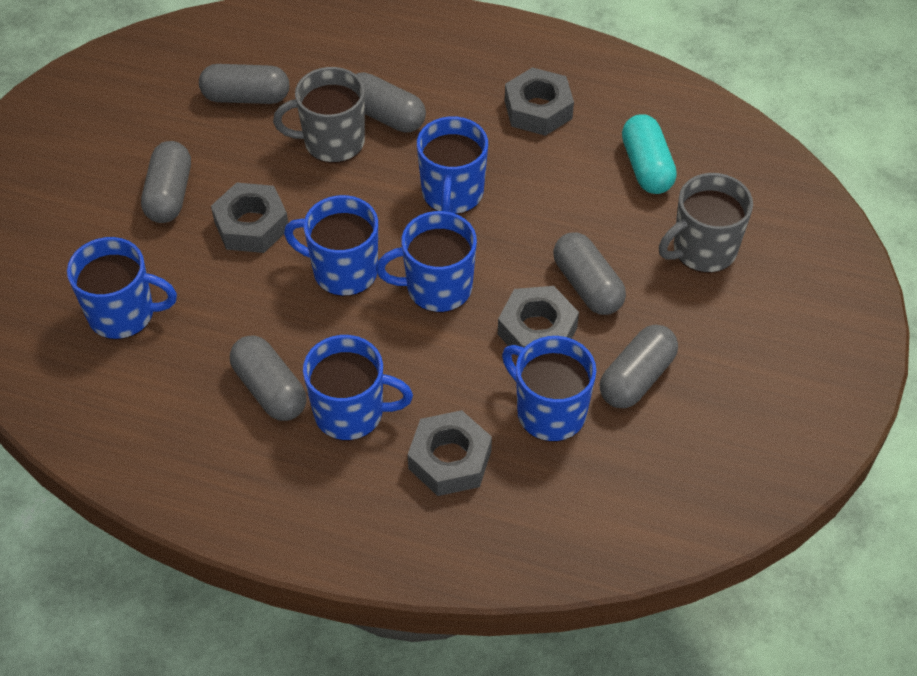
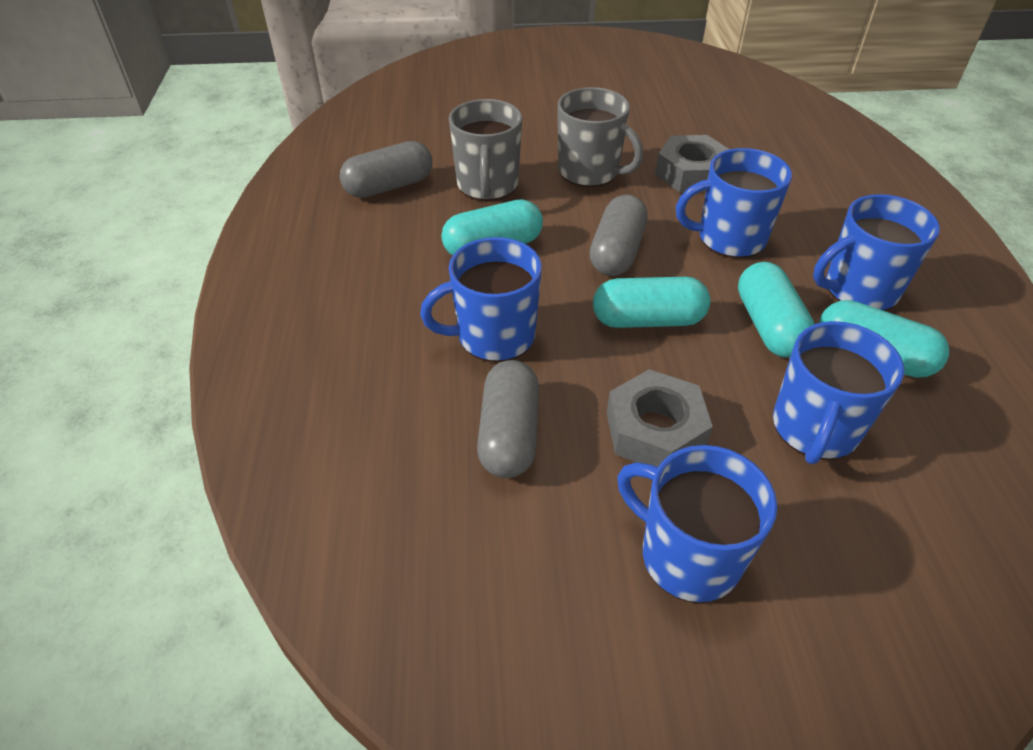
blue mug: 6 -> 5
grey capsule: 6 -> 3
grey nut: 4 -> 2
turquoise capsule: 1 -> 4

